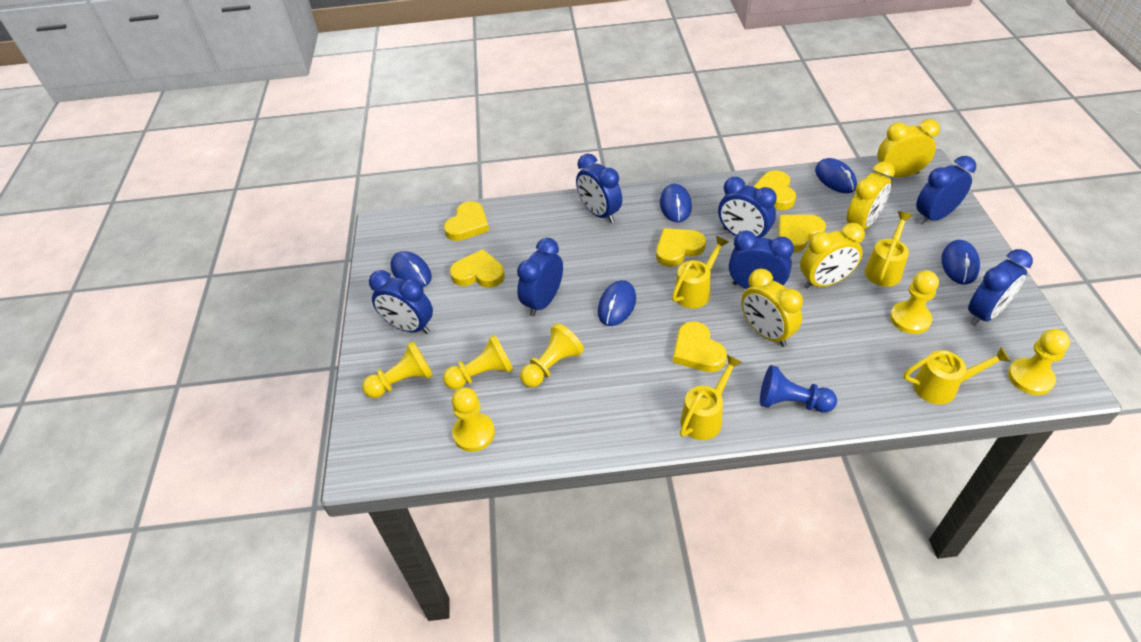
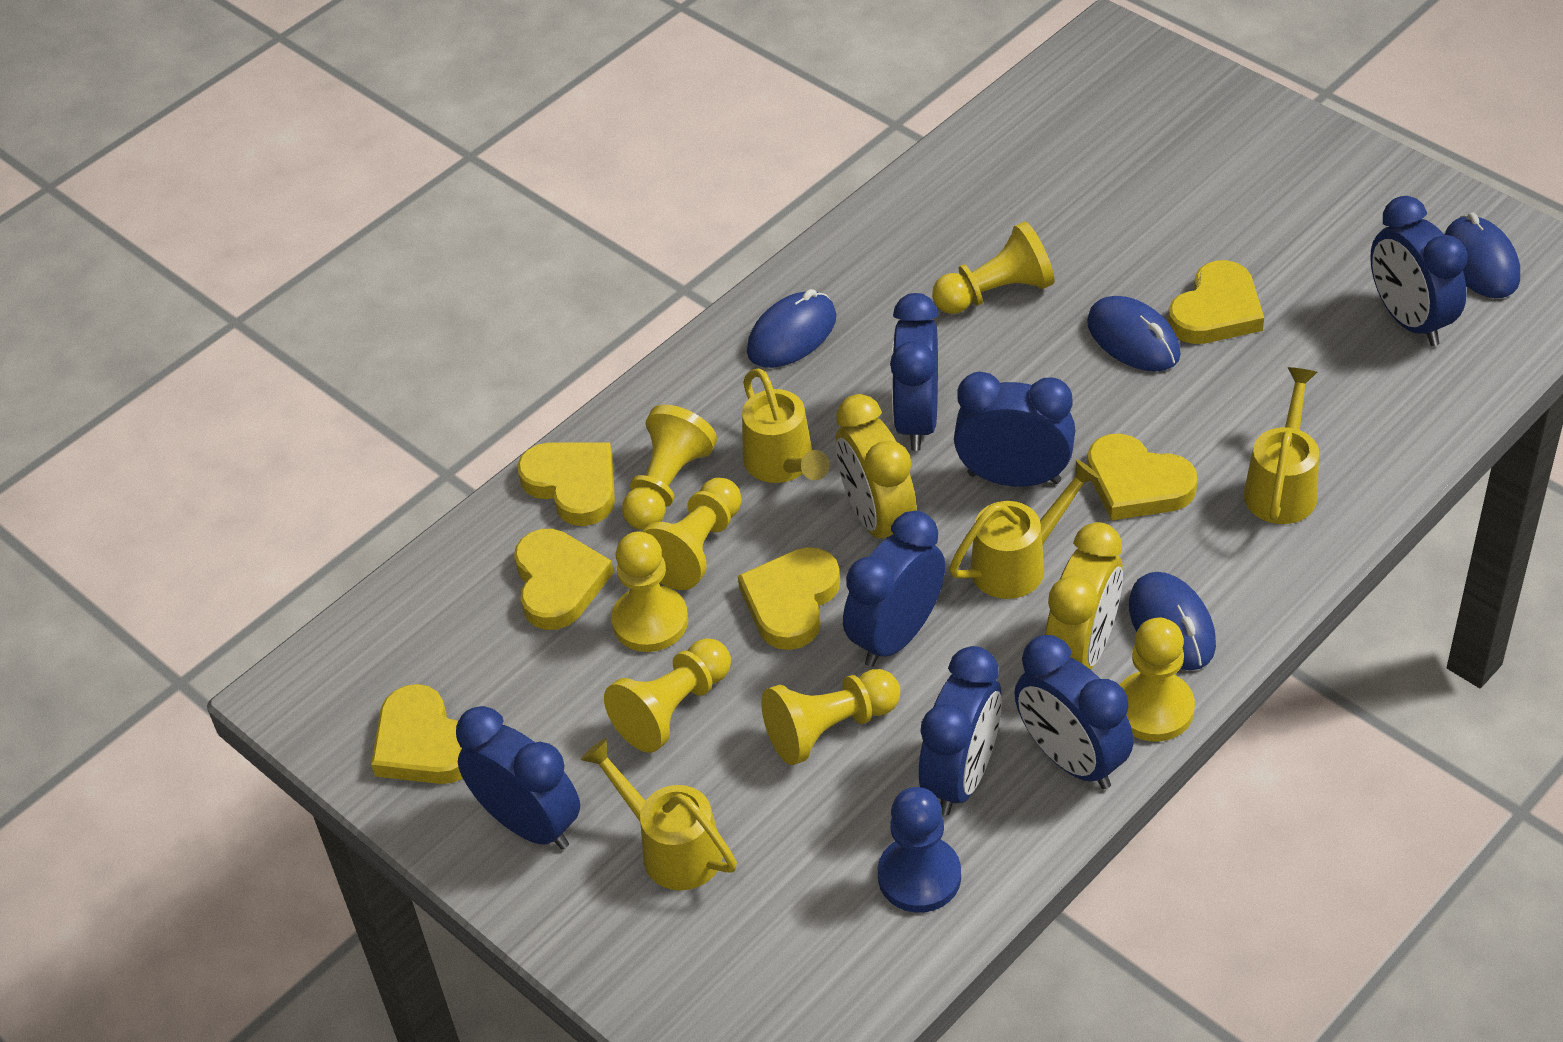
blue mouse: 5 -> 4
yellow clock: 4 -> 2
yellow pawn: 6 -> 7

